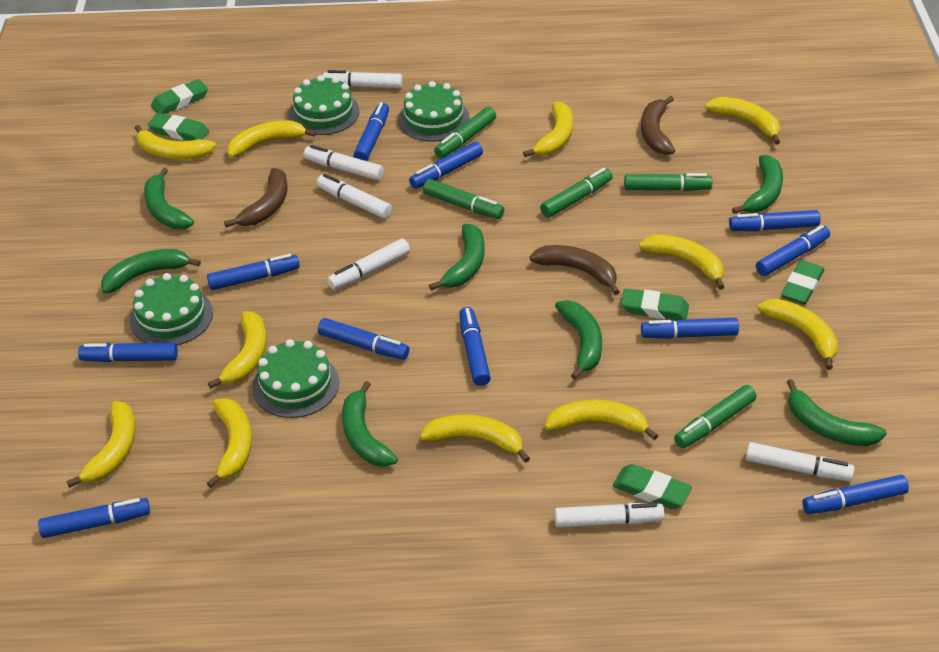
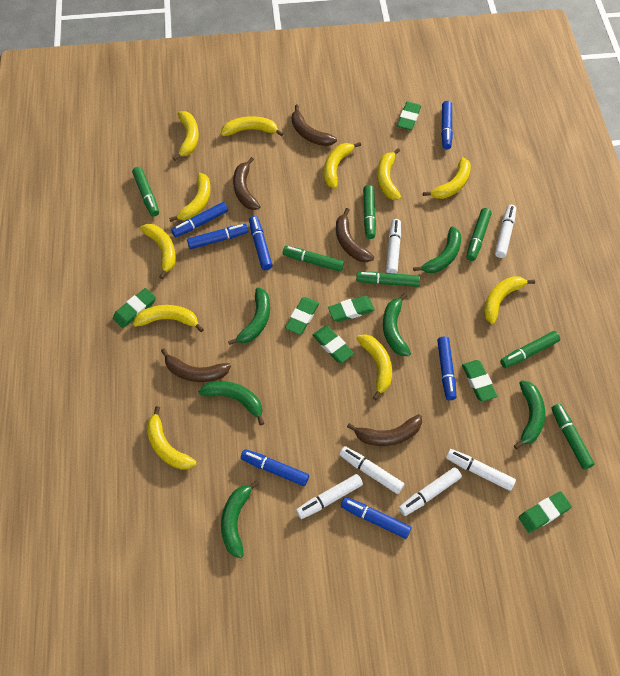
blue marker: 11 -> 7
brown banana: 3 -> 5
green banana: 7 -> 6
green cake: 4 -> 0
green eraser: 5 -> 7
green marker: 5 -> 7

